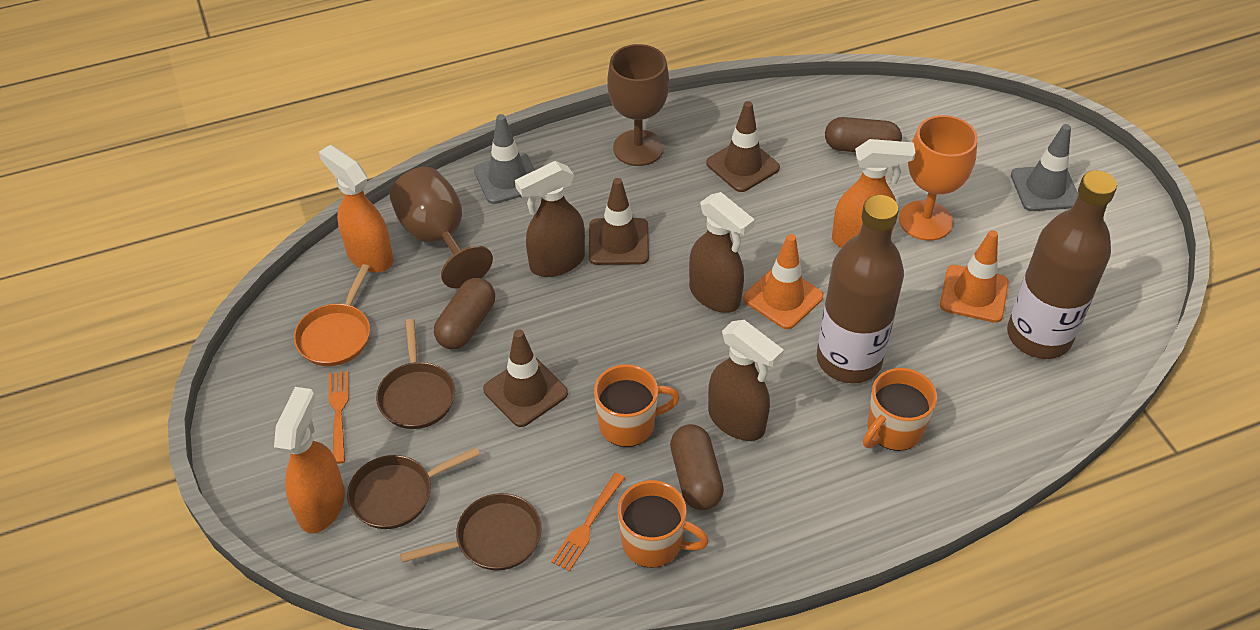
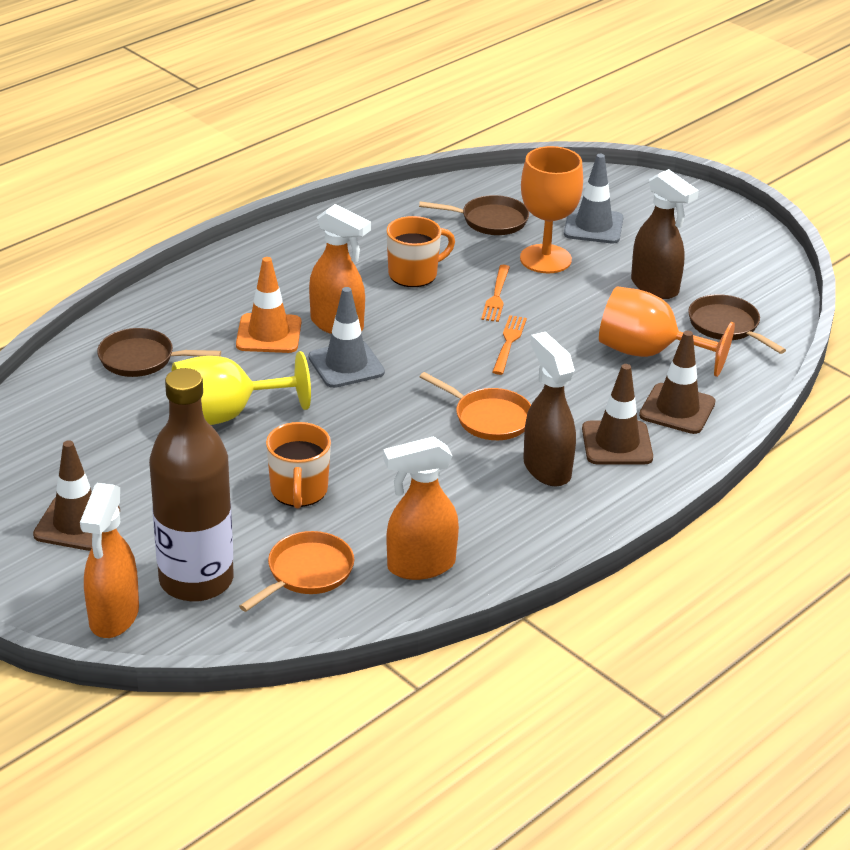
brown bottle: 2 -> 1
brown capsule: 3 -> 0
brown goblet: 2 -> 0
brown spray bottle: 3 -> 2
orange goblet: 1 -> 2
orange mug: 3 -> 2
orange pan: 1 -> 2
orange traffic cone: 2 -> 1
yellow goblet: 0 -> 1

